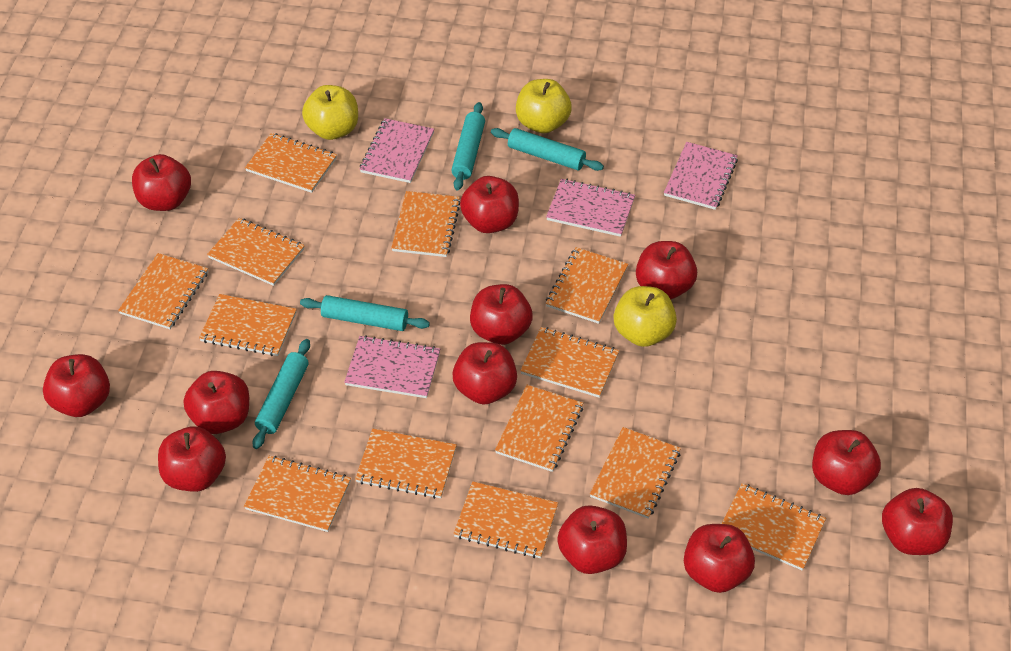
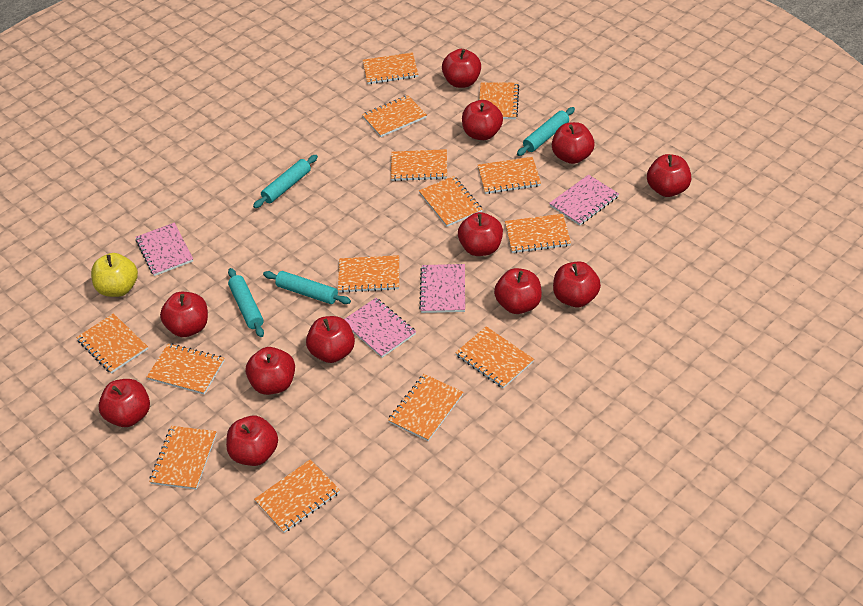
orange notebook: 13 -> 14
yellow apple: 3 -> 1

